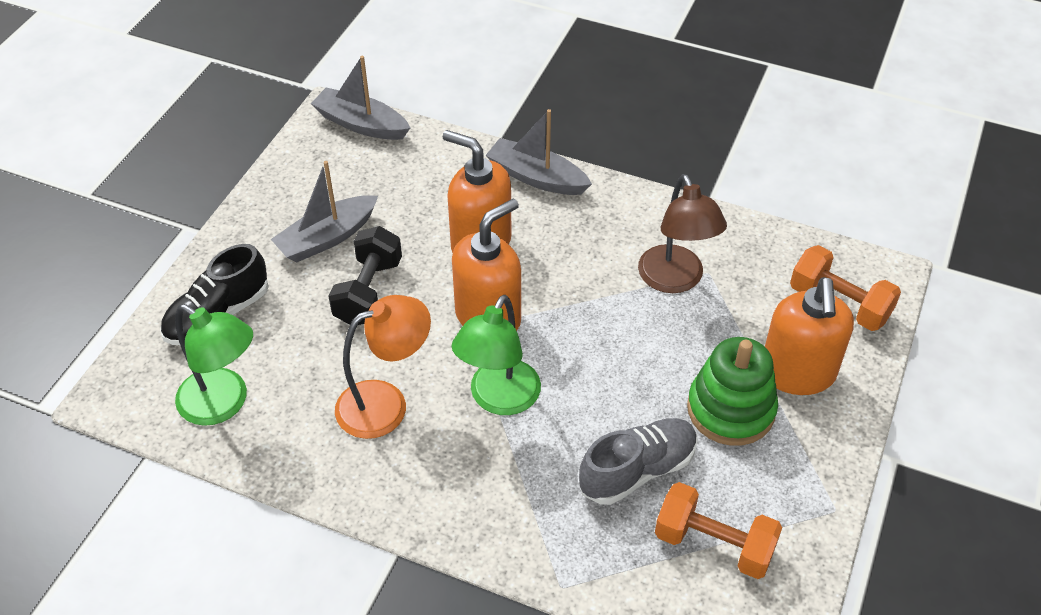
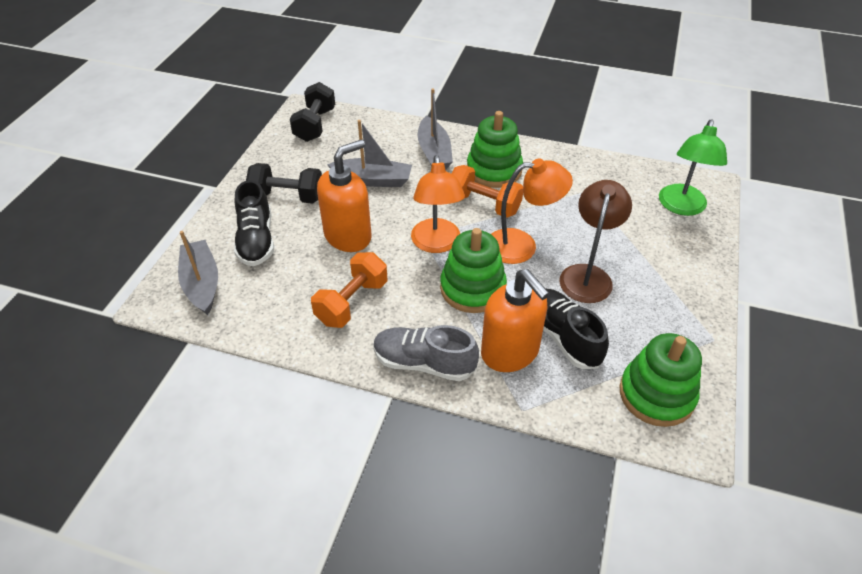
black dumbbell: 1 -> 2
black shoe: 1 -> 2
green lamp: 2 -> 1
green stacking toy: 1 -> 3
orange lamp: 1 -> 2
orange soap dispenser: 3 -> 2

